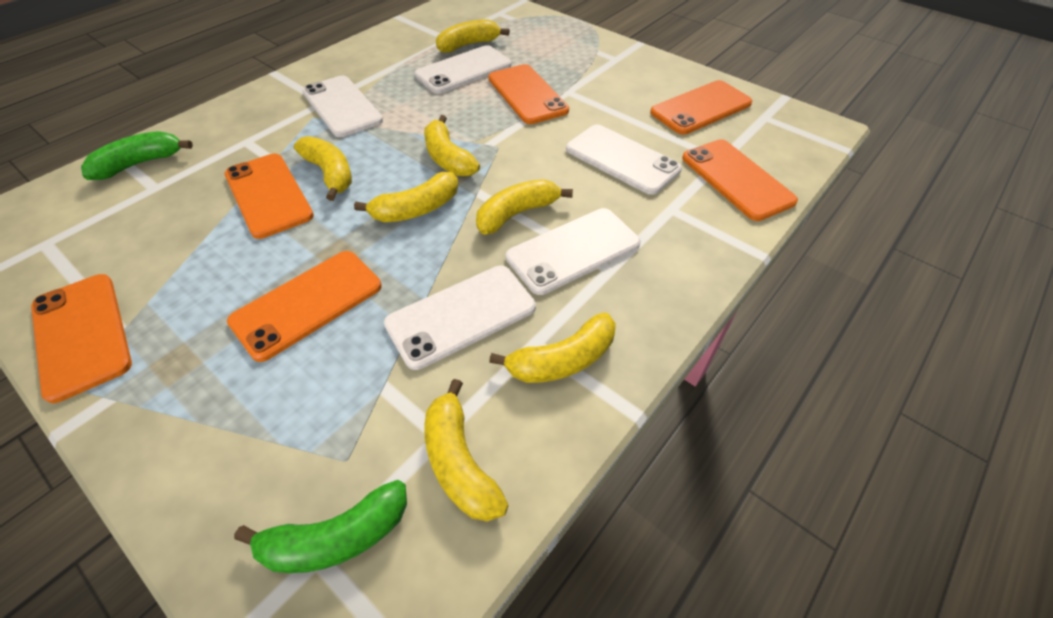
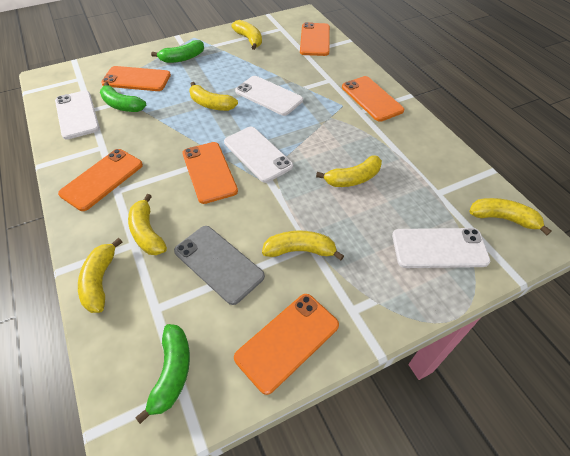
green banana: 2 -> 3
grey phone: 0 -> 1
white phone: 5 -> 4

